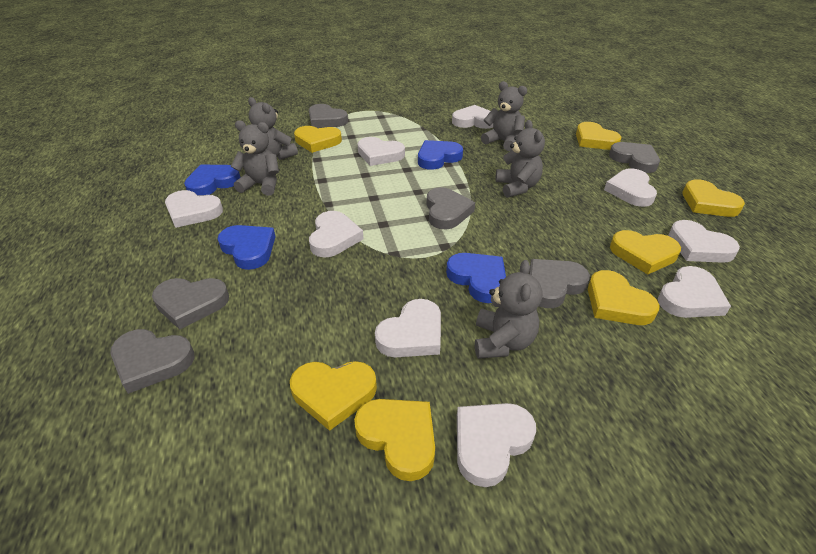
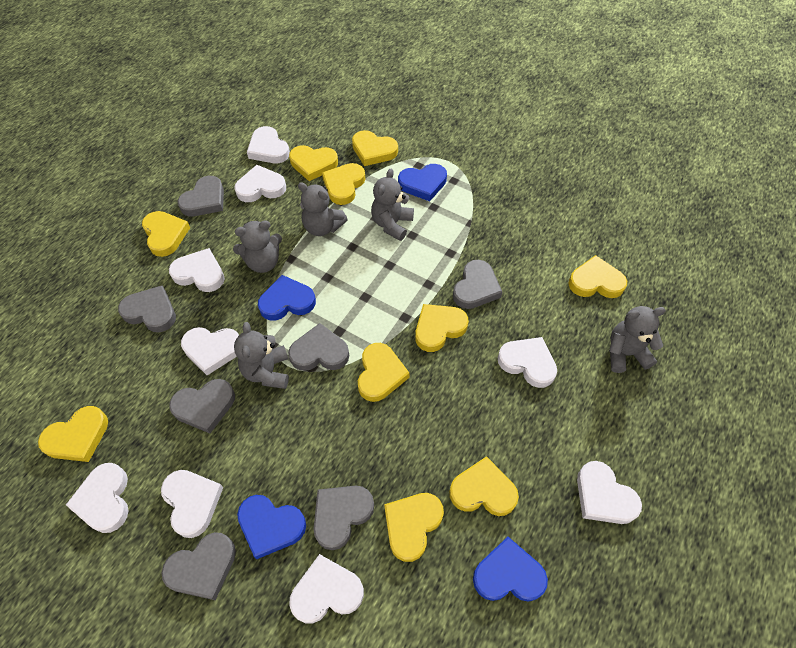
grey heart: 6 -> 7
yellow heart: 7 -> 10

